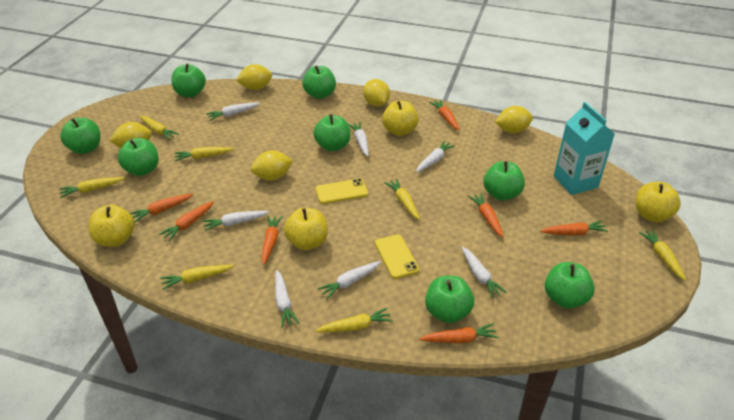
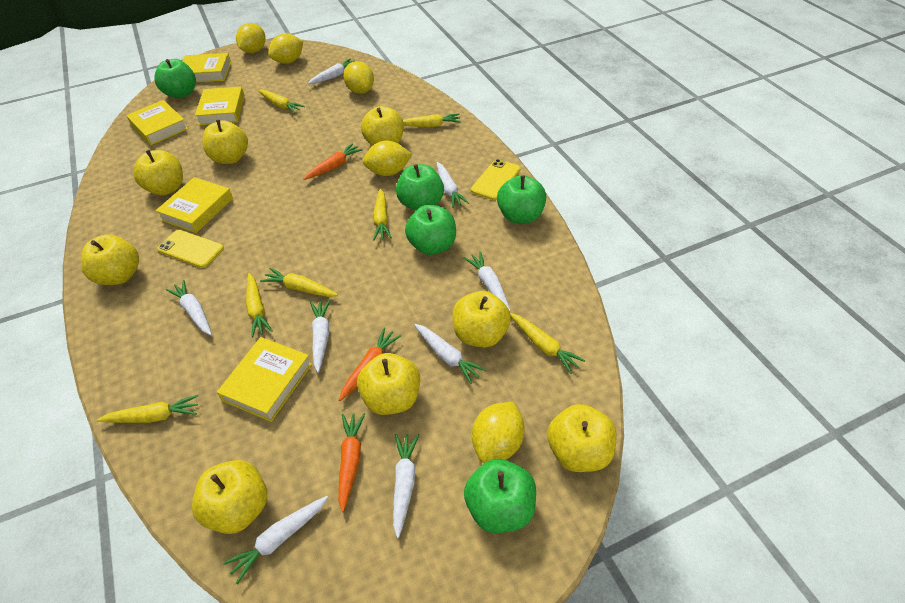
green apple: 8 -> 5
orange carrot: 7 -> 3
turquoise carton: 1 -> 0
white carrot: 7 -> 8
yellow apple: 4 -> 8
yellow book: 0 -> 5

